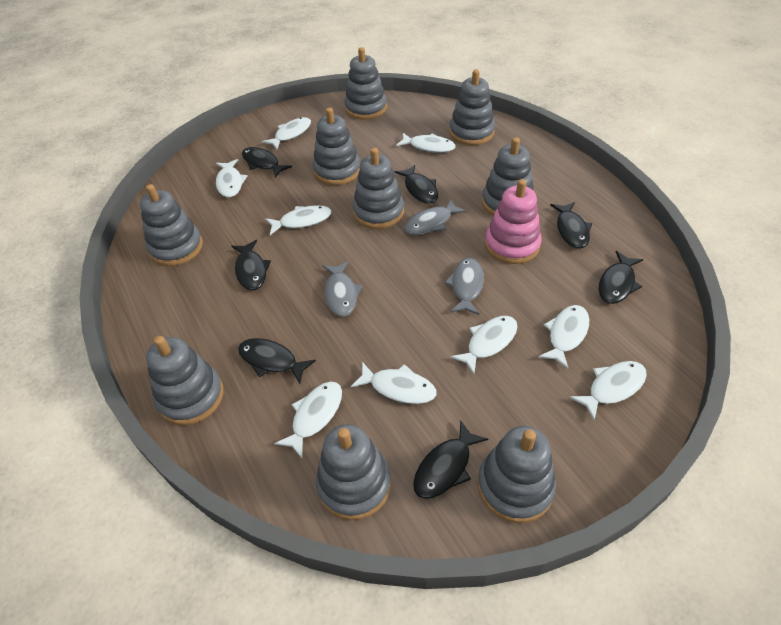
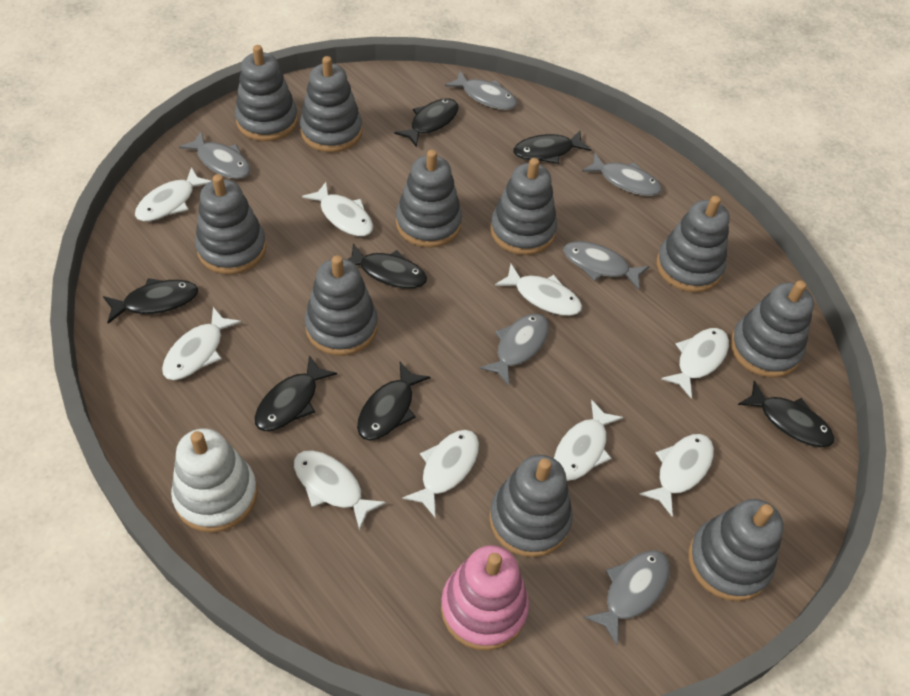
grey fish: 3 -> 6
grey stacking toy: 9 -> 10
white stacking toy: 0 -> 1

